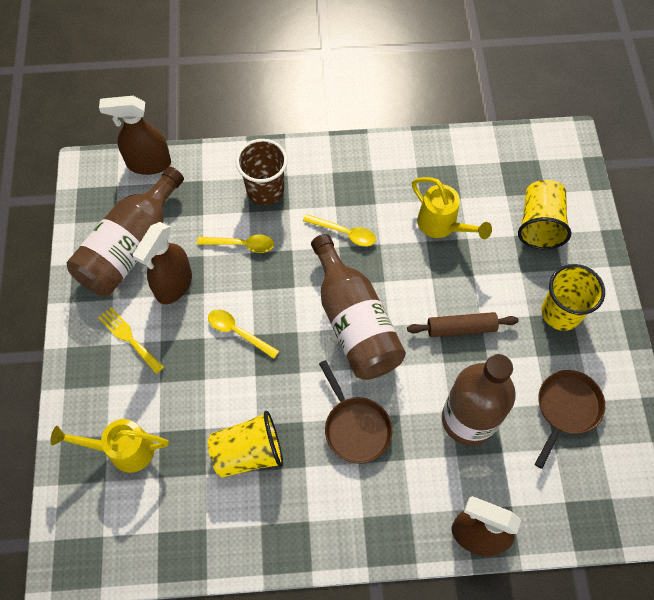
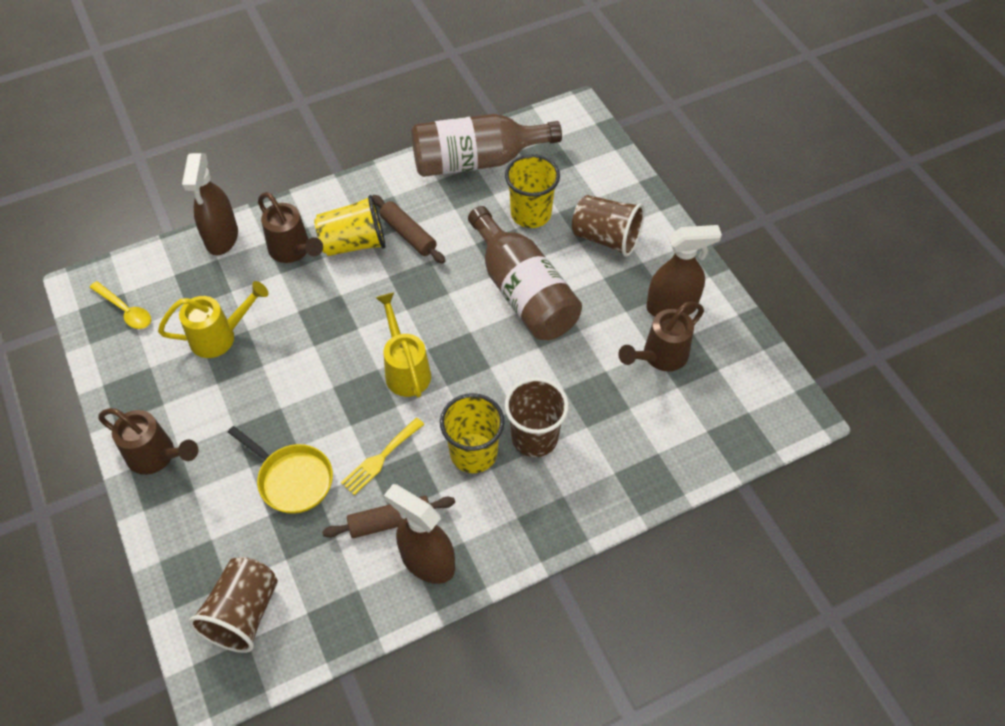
brown bottle: 3 -> 2
brown cup: 1 -> 3
brown pan: 2 -> 0
brown rolling pin: 1 -> 2
brown watering can: 0 -> 3
yellow pan: 0 -> 1
yellow spoon: 3 -> 1

